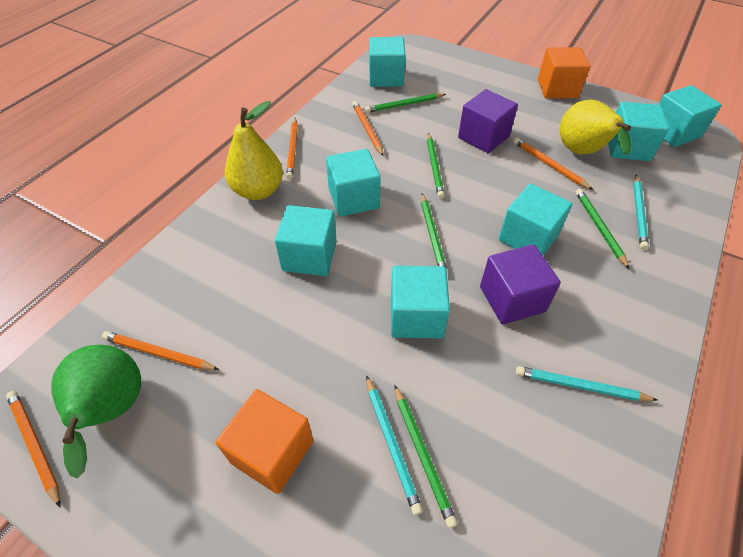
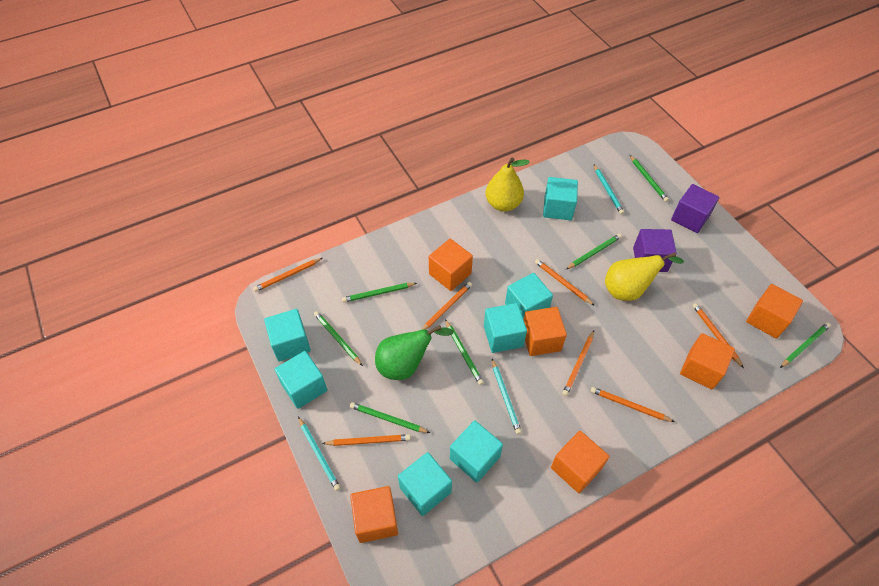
green pencil: 5 -> 7
orange cube: 2 -> 6
orange pencil: 5 -> 7

